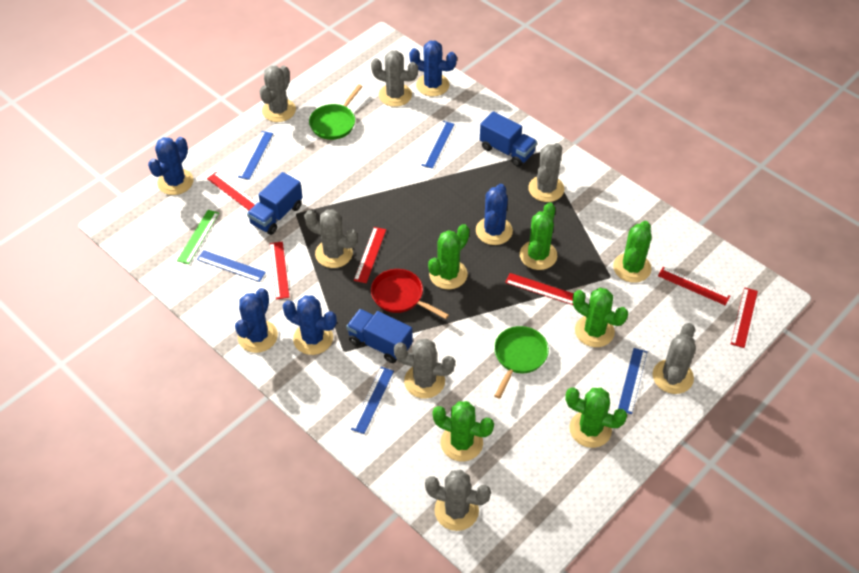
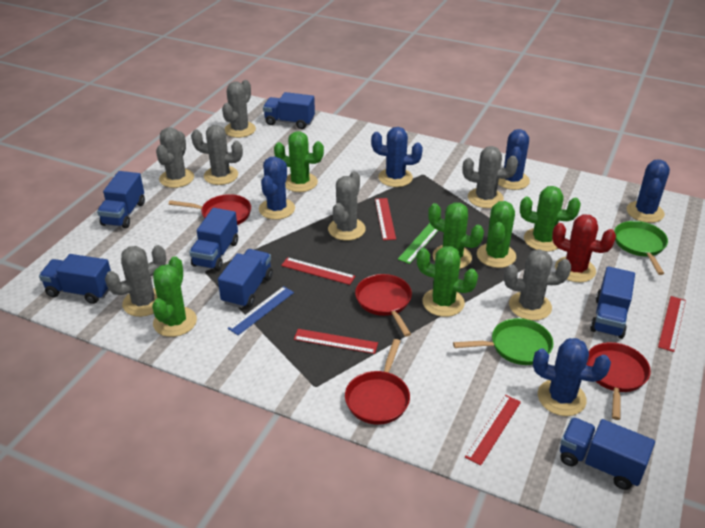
blue ruler: 5 -> 1
blue truck: 3 -> 7
red cactus: 0 -> 1
red pan: 1 -> 4
red ruler: 6 -> 5

